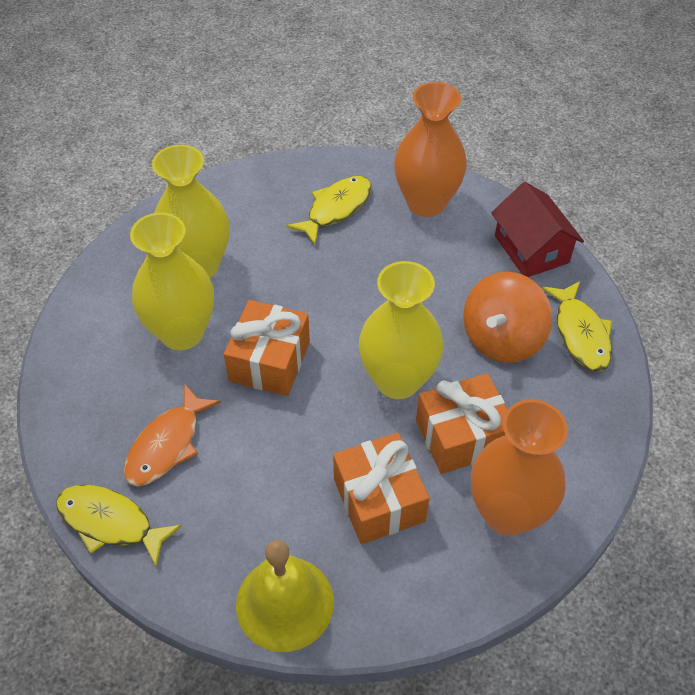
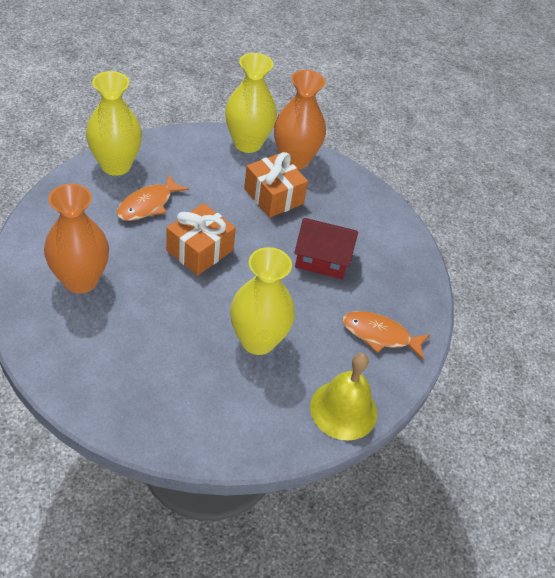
orange fish: 1 -> 2
orange gift: 3 -> 2
orange spinning top: 1 -> 0
yellow fish: 3 -> 0

